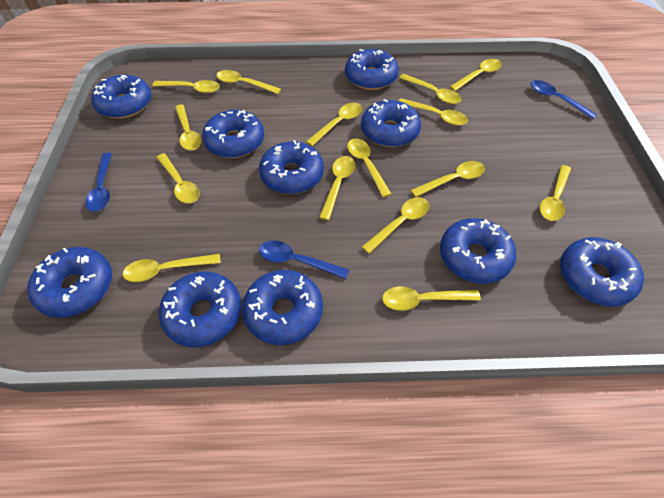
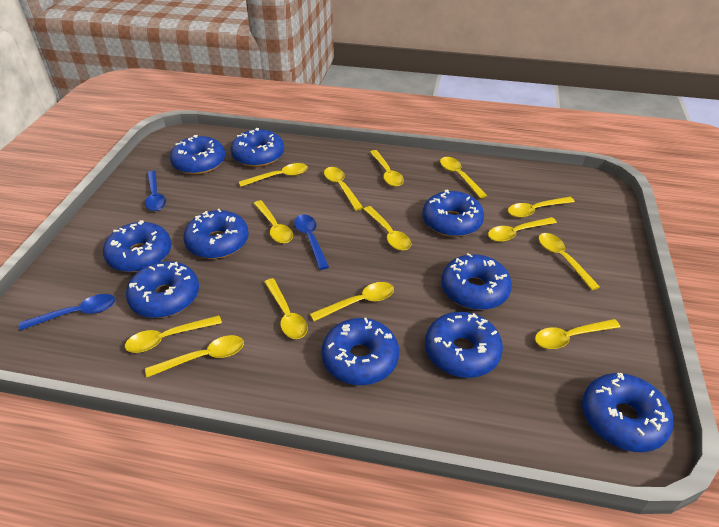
yellow spoon: 15 -> 14

